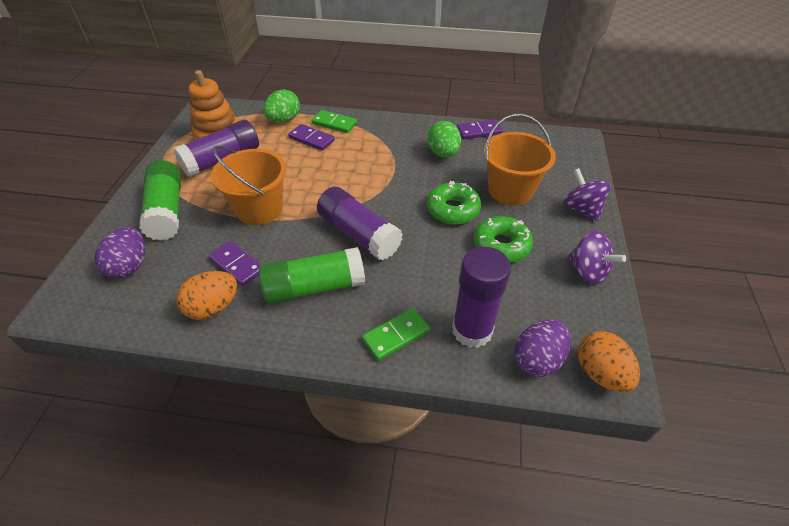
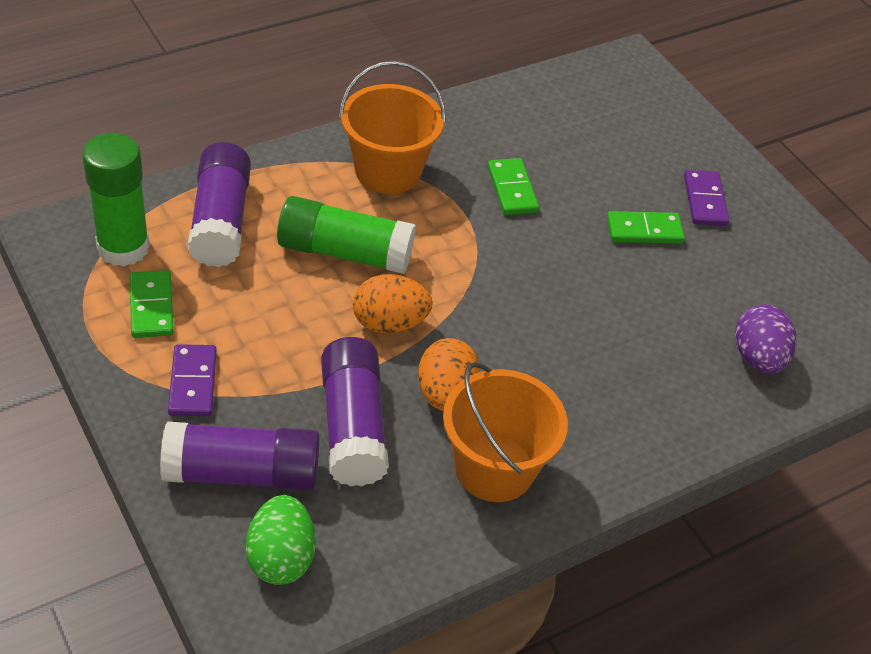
green domino: 2 -> 3
green donut: 2 -> 0
green egg: 2 -> 1
orange stacking toy: 1 -> 0
purple domino: 3 -> 2
purple egg: 2 -> 1
purple spinning top: 2 -> 0

